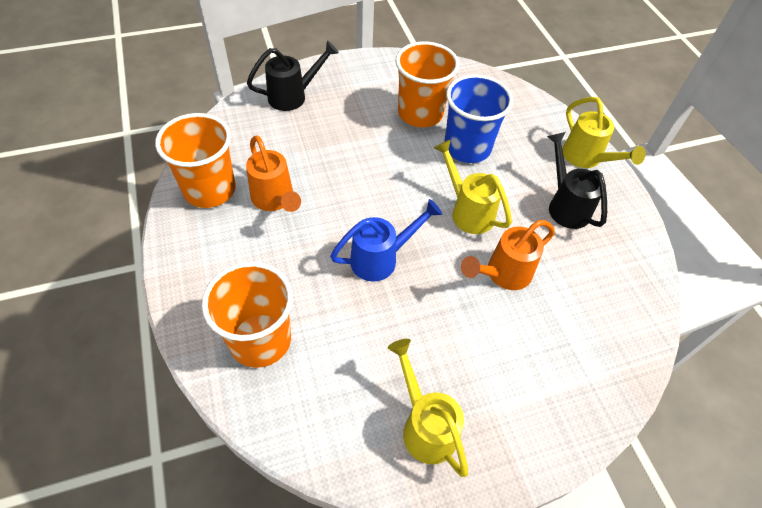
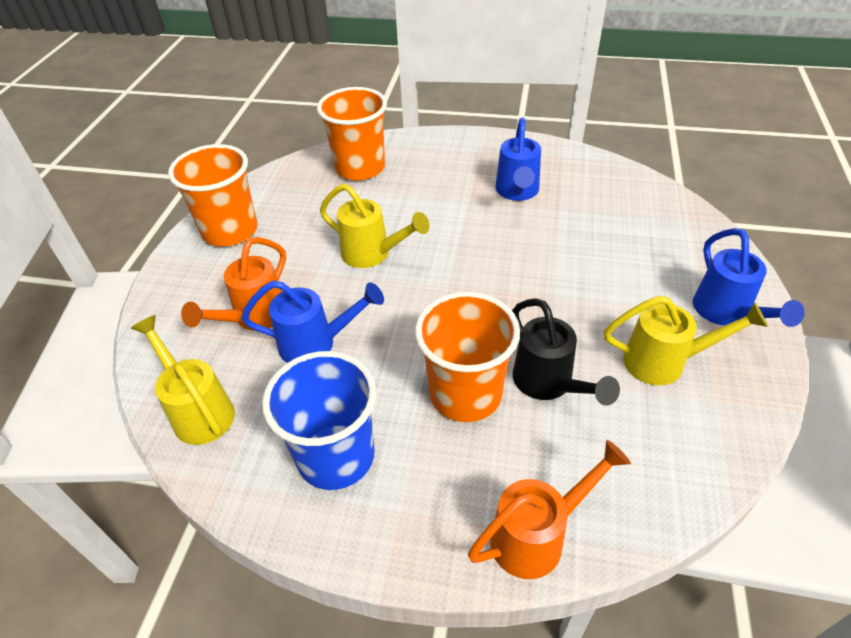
black watering can: 2 -> 1
blue watering can: 1 -> 3

